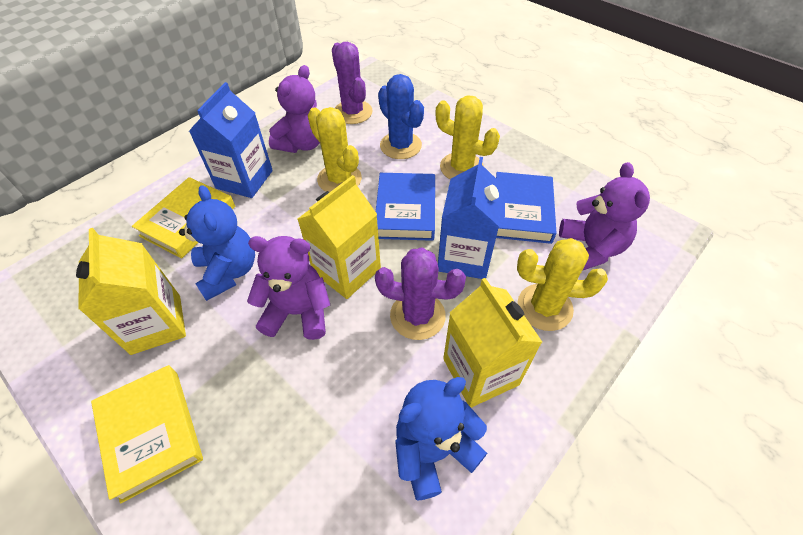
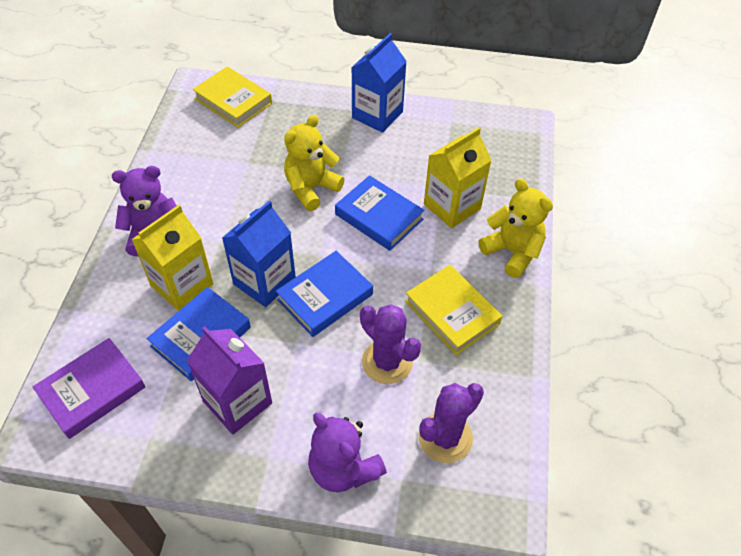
blue book: 2 -> 3
blue cactus: 1 -> 0
blue teddy bear: 2 -> 0
purple book: 0 -> 1
purple carton: 0 -> 1
purple teddy bear: 3 -> 2
yellow cactus: 3 -> 0
yellow carton: 3 -> 2
yellow teddy bear: 0 -> 2

